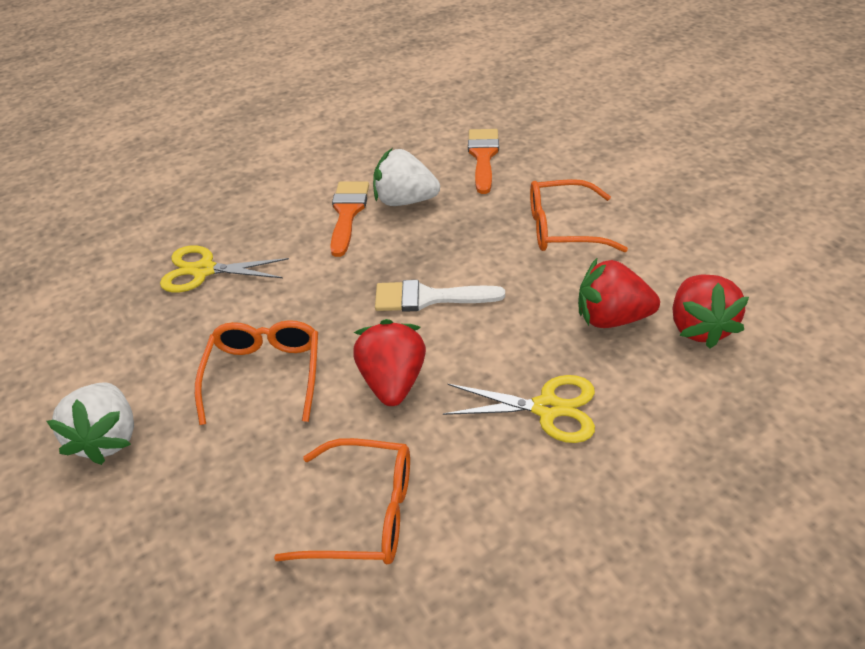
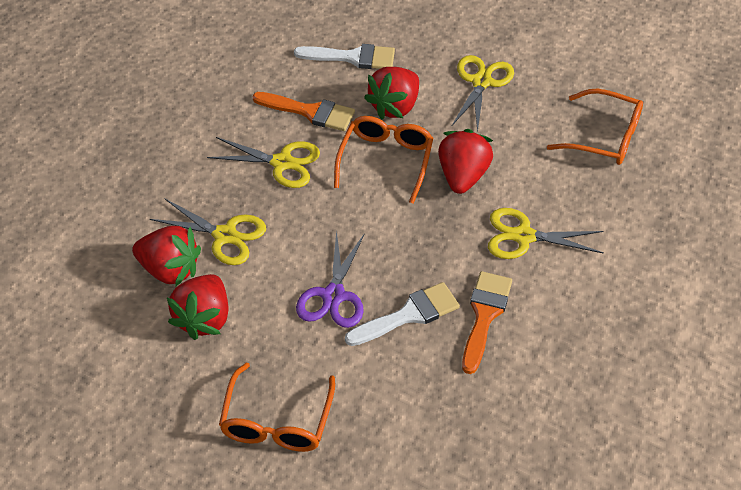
purple scissors: 0 -> 1
red strawberry: 3 -> 4
white brush: 1 -> 2
white strawberry: 2 -> 0
yellow scissors: 2 -> 4

